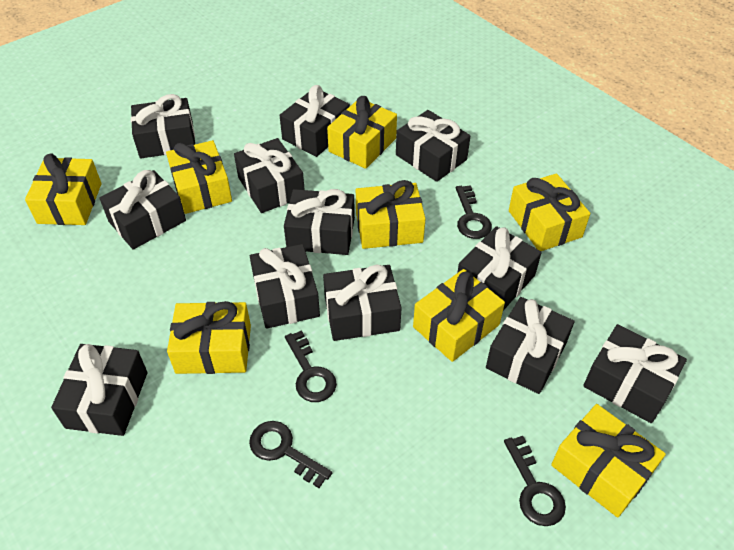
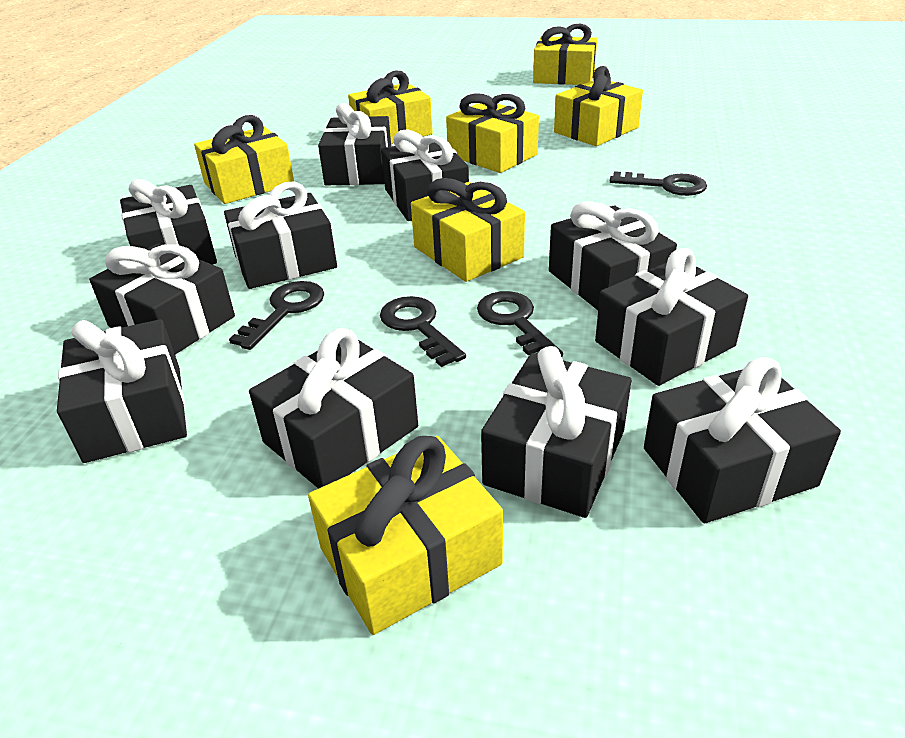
black gift: 12 -> 11
yellow gift: 8 -> 7

